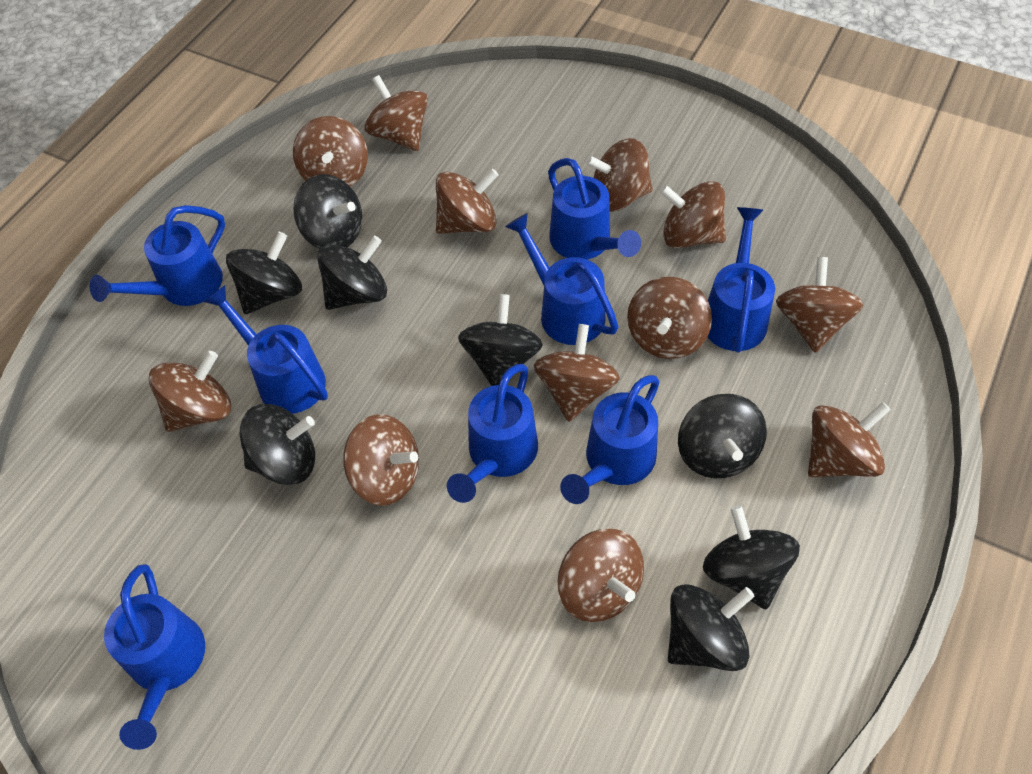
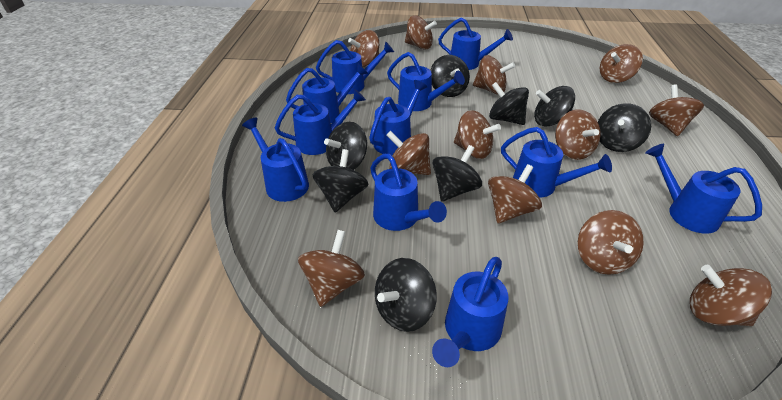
blue watering can: 8 -> 11

